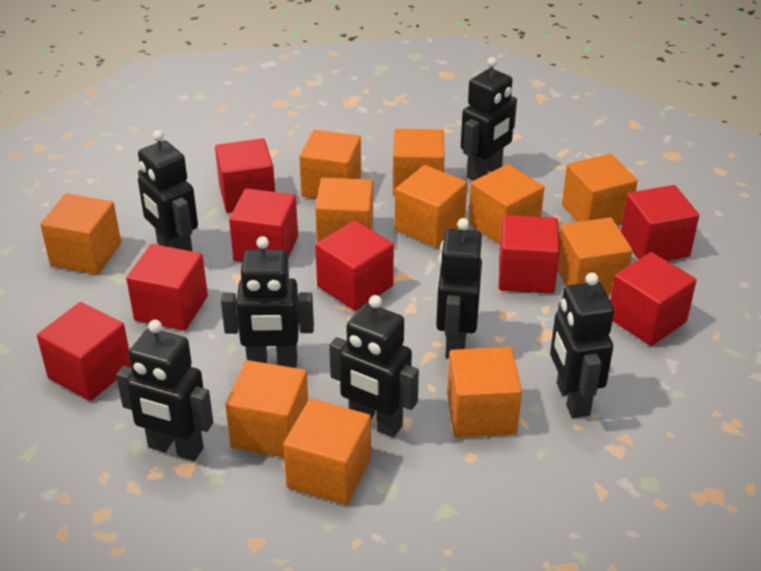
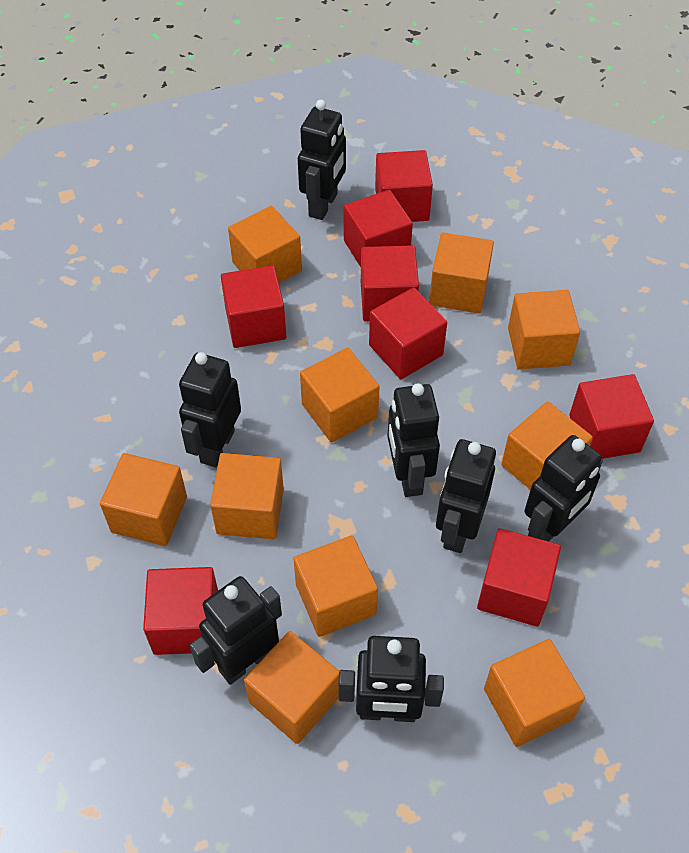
orange cube: 11 -> 10

